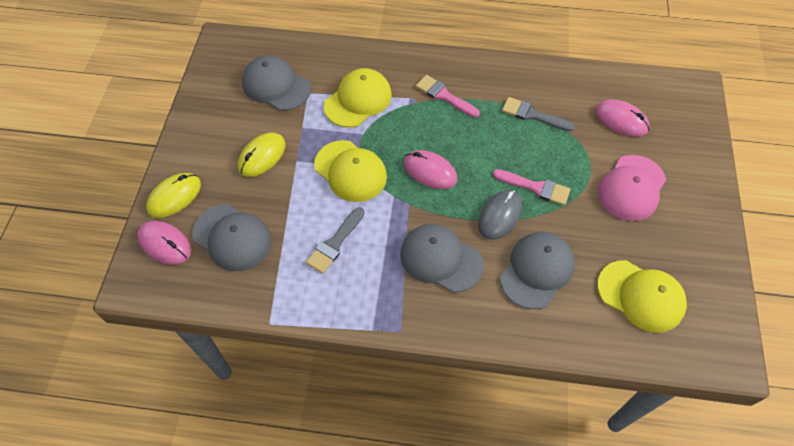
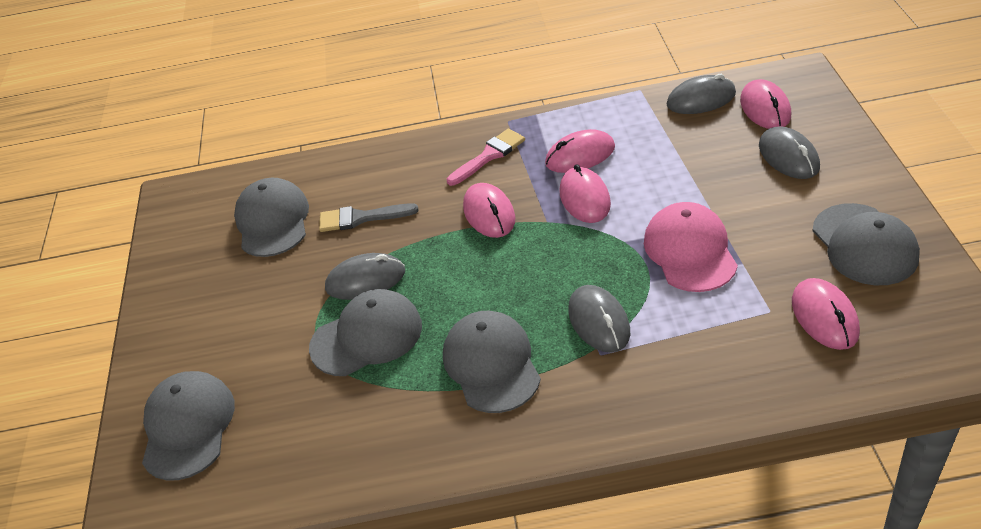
grey brush: 2 -> 1
grey cap: 4 -> 5
grey mouse: 1 -> 4
pink brush: 2 -> 1
pink mouse: 3 -> 5
yellow cap: 3 -> 0
yellow mouse: 2 -> 0

